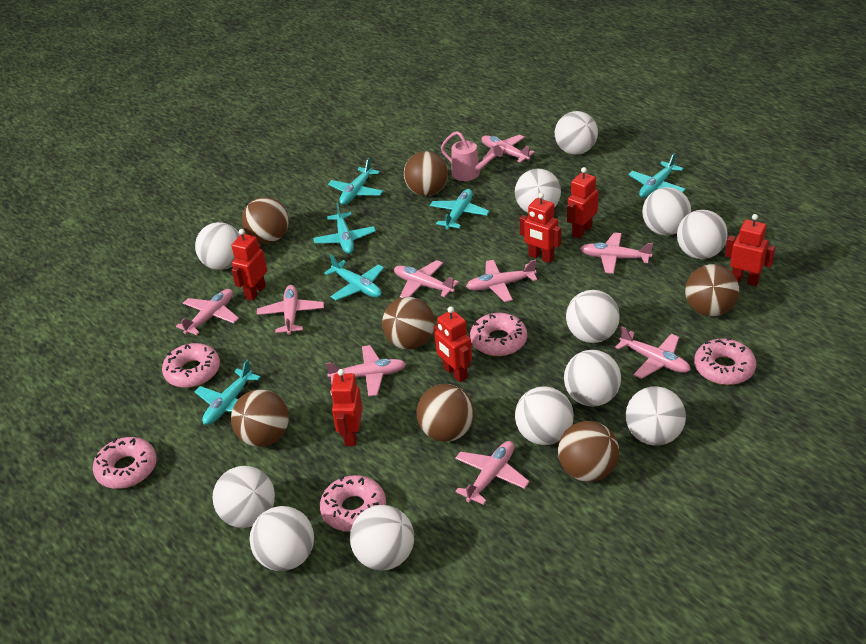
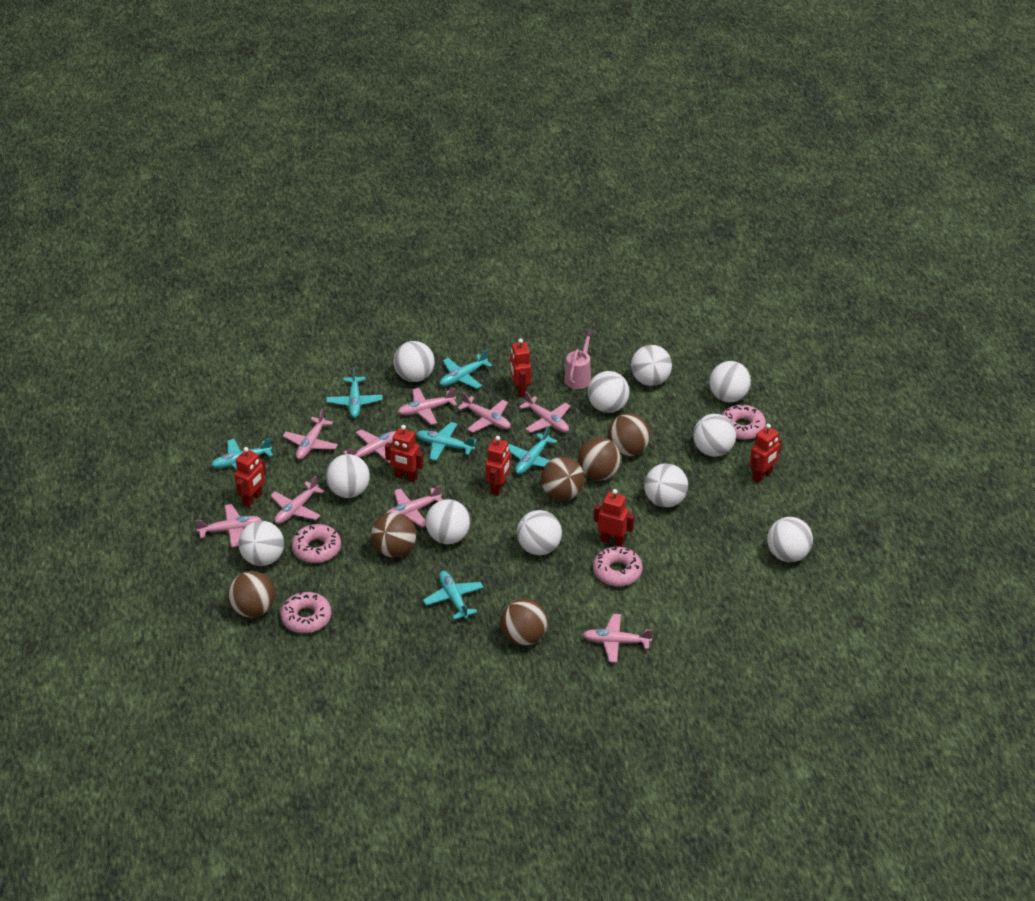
brown ball: 7 -> 6
pink donut: 5 -> 4
white ball: 12 -> 11

